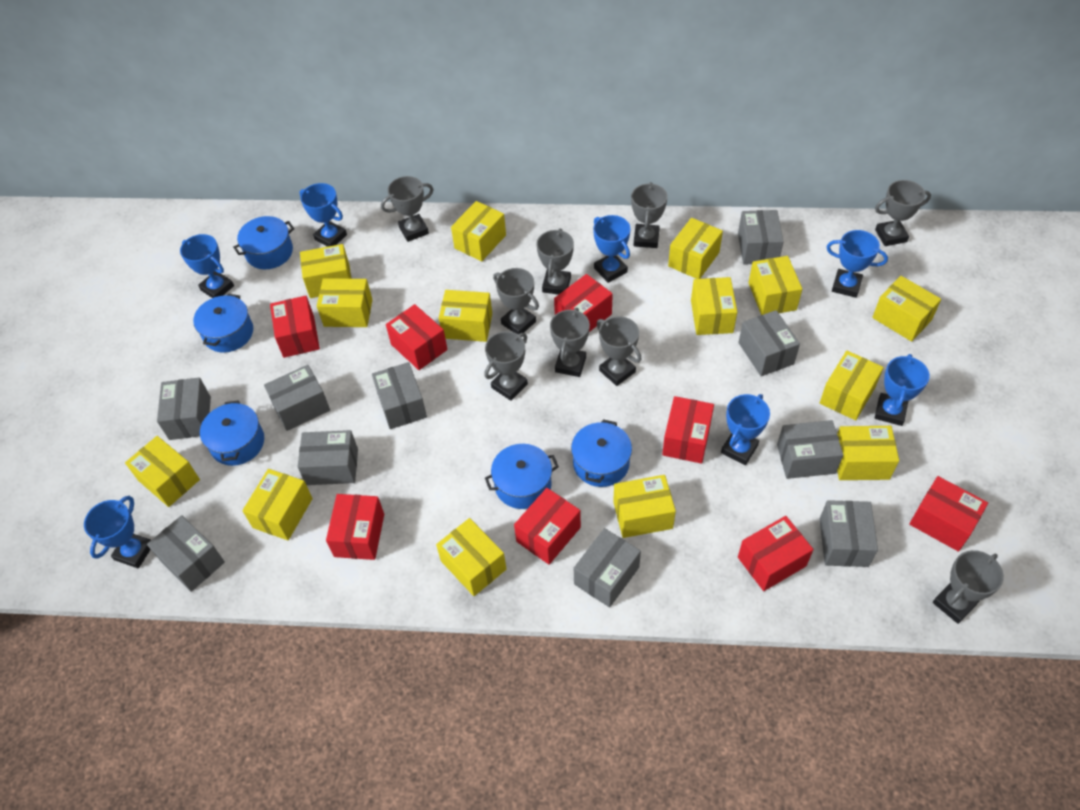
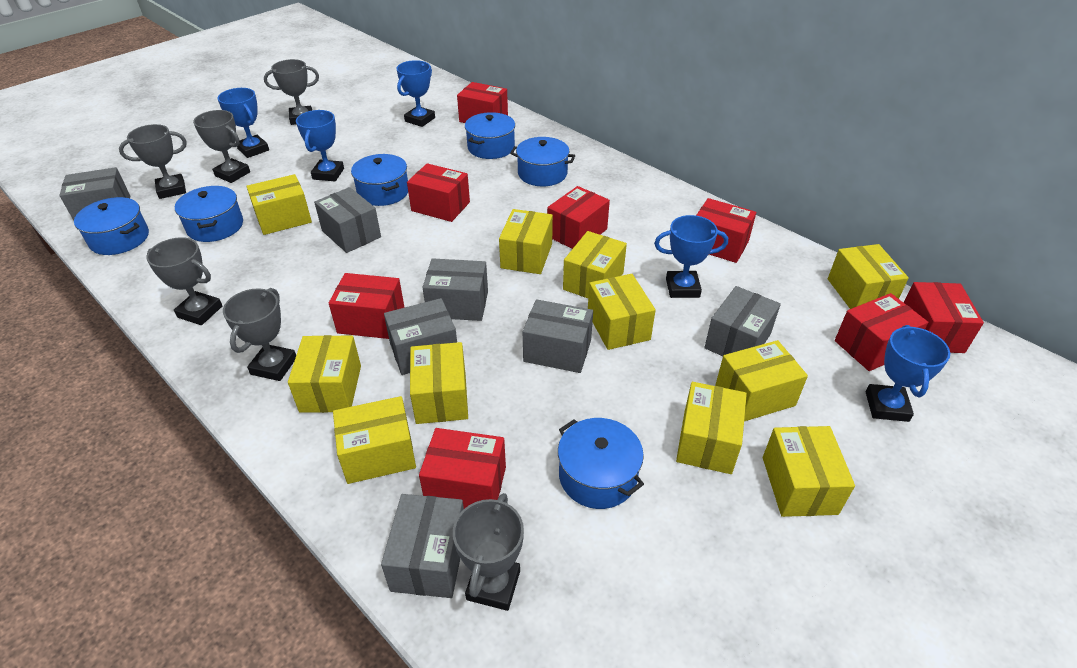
blue pot: 5 -> 6
blue trophy: 7 -> 5
grey box: 10 -> 7
grey trophy: 9 -> 6
yellow box: 14 -> 11

